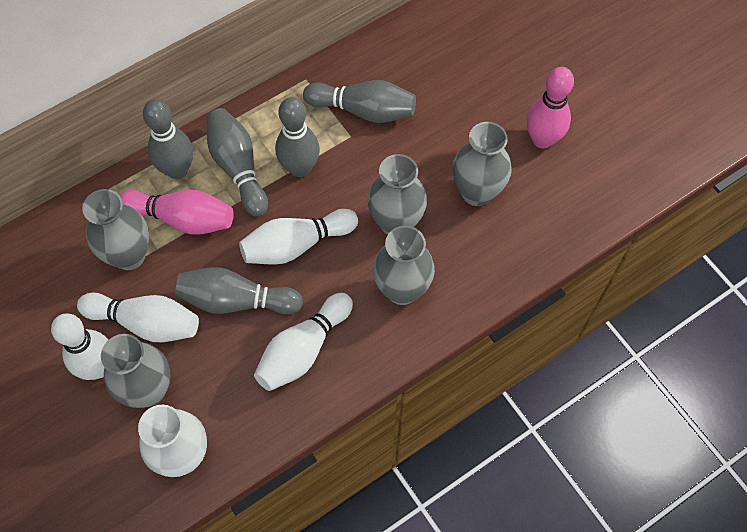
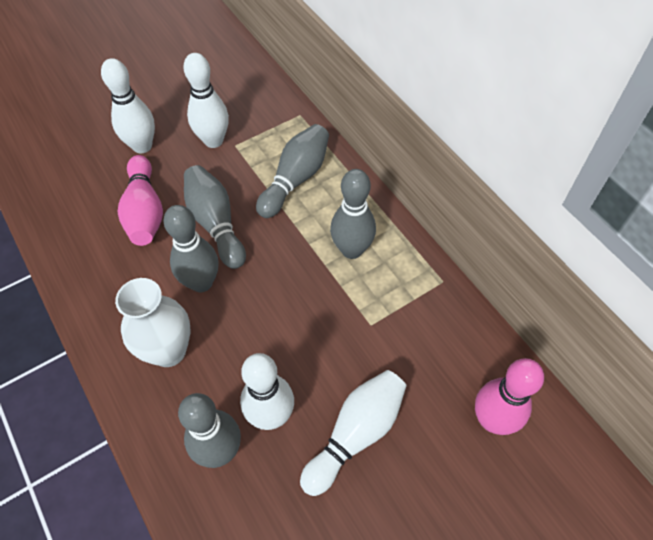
grey vase: 5 -> 0

